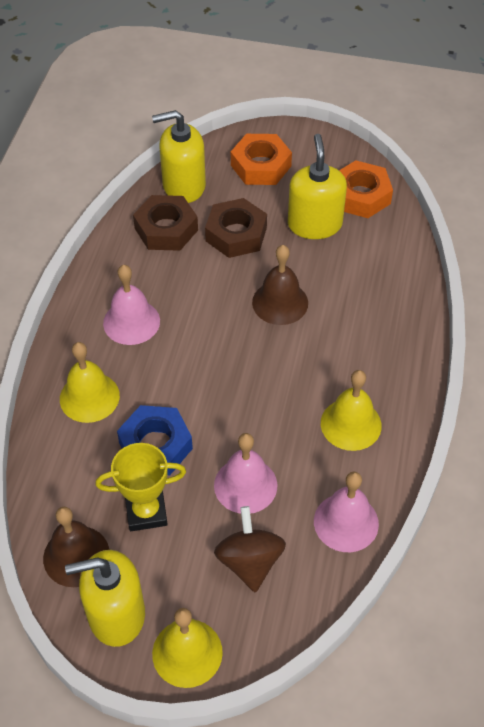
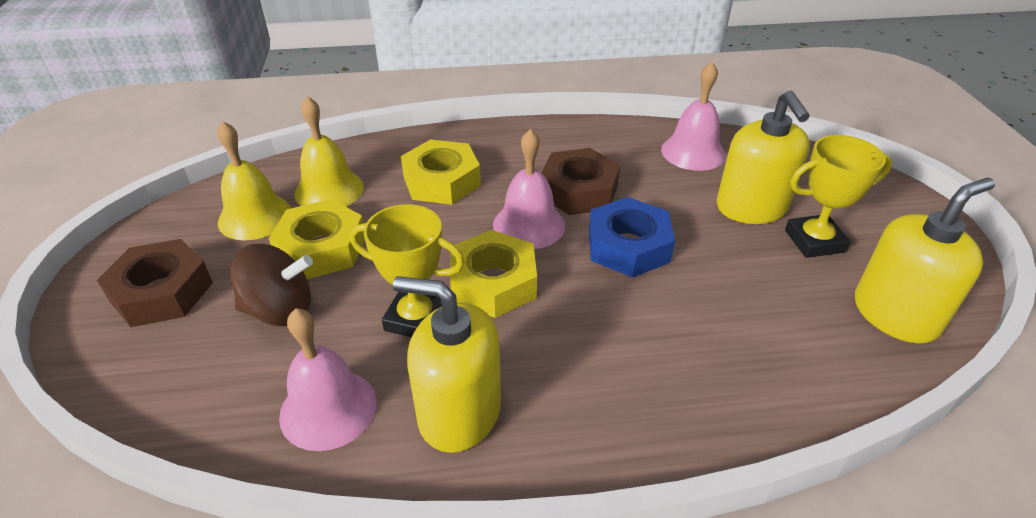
brown bell: 2 -> 0
orange nut: 2 -> 0
yellow bell: 3 -> 2
yellow nut: 0 -> 3
yellow trophy: 1 -> 2

